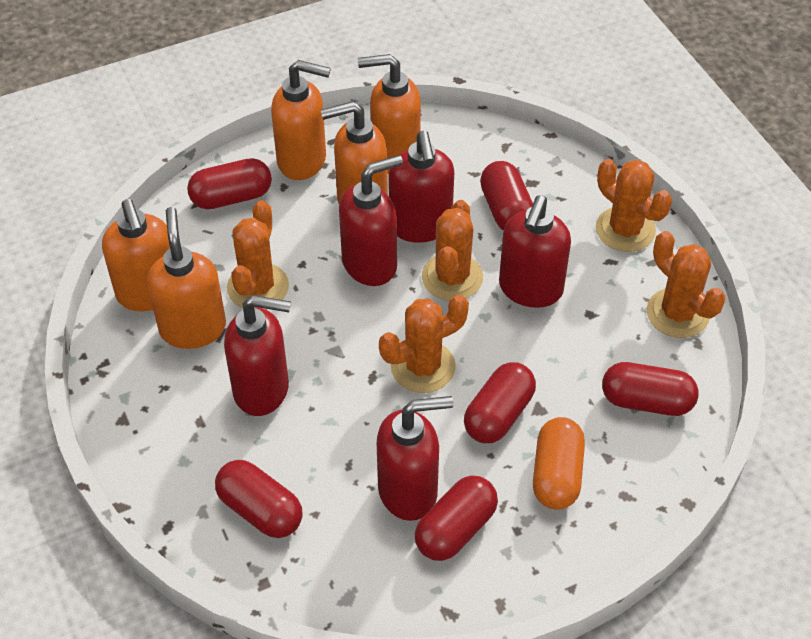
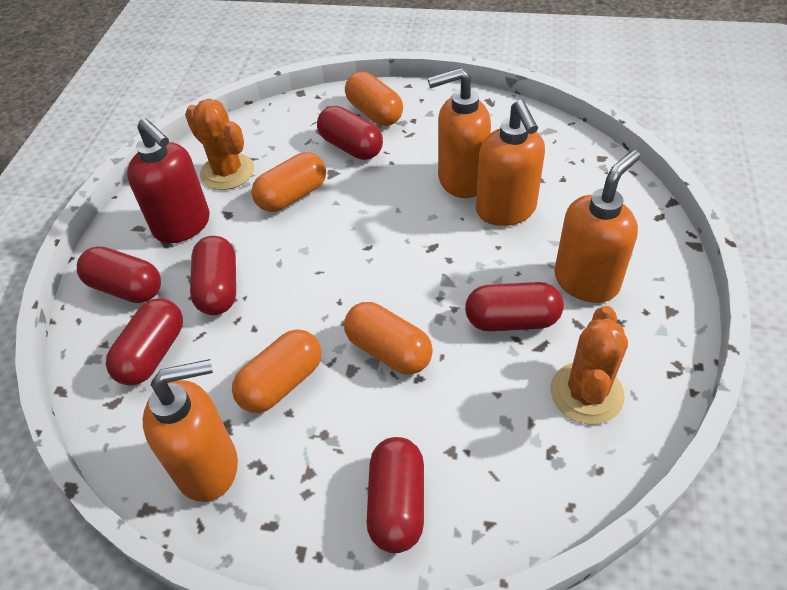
orange cactus: 5 -> 2
orange capsule: 1 -> 4
orange soap dispenser: 5 -> 4
red soap dispenser: 5 -> 1

